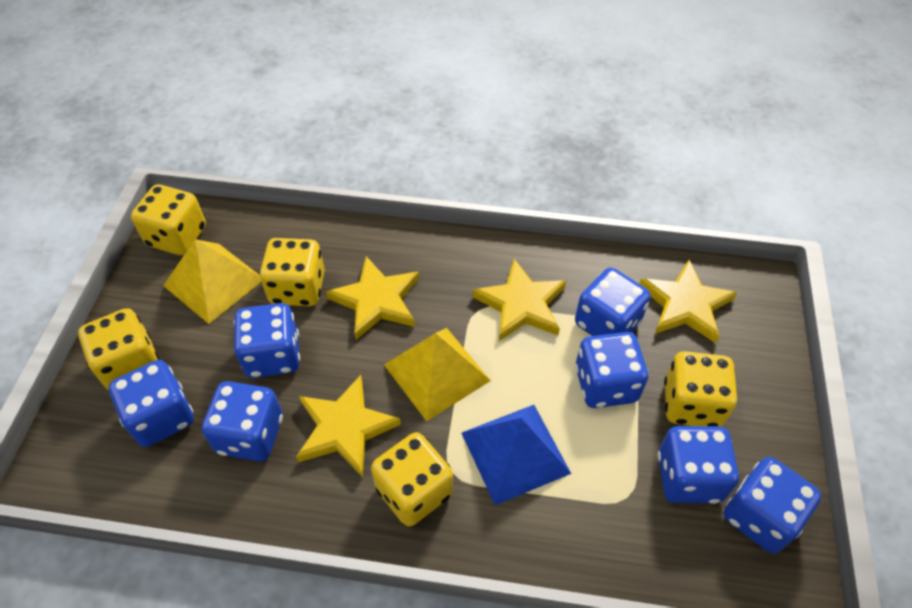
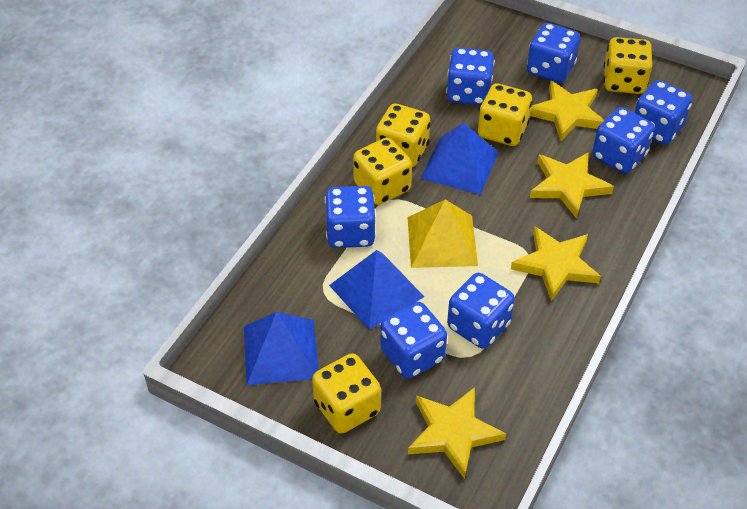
blue pyramid: 1 -> 3
yellow pyramid: 2 -> 1

